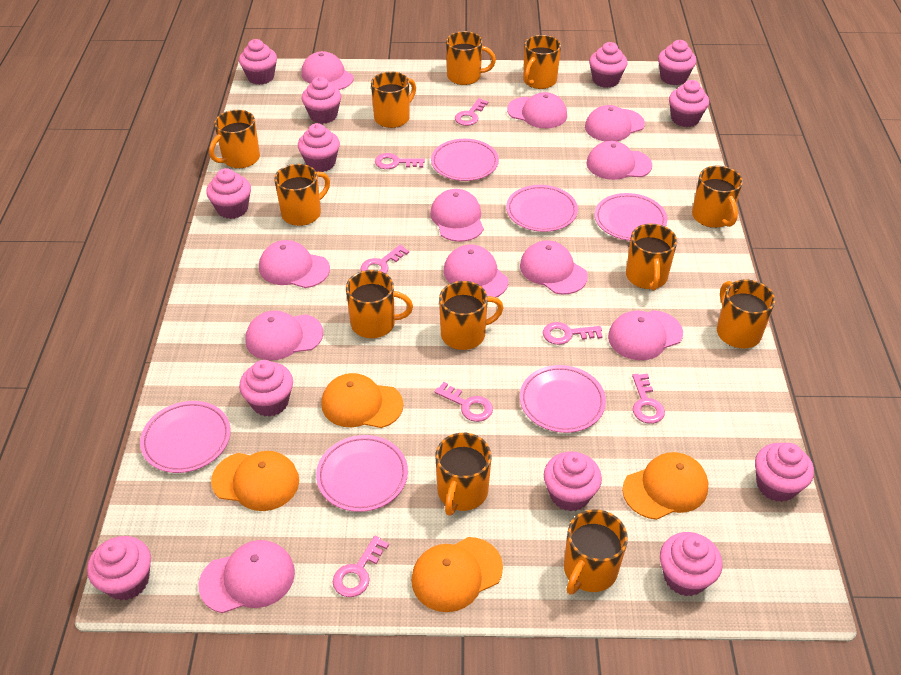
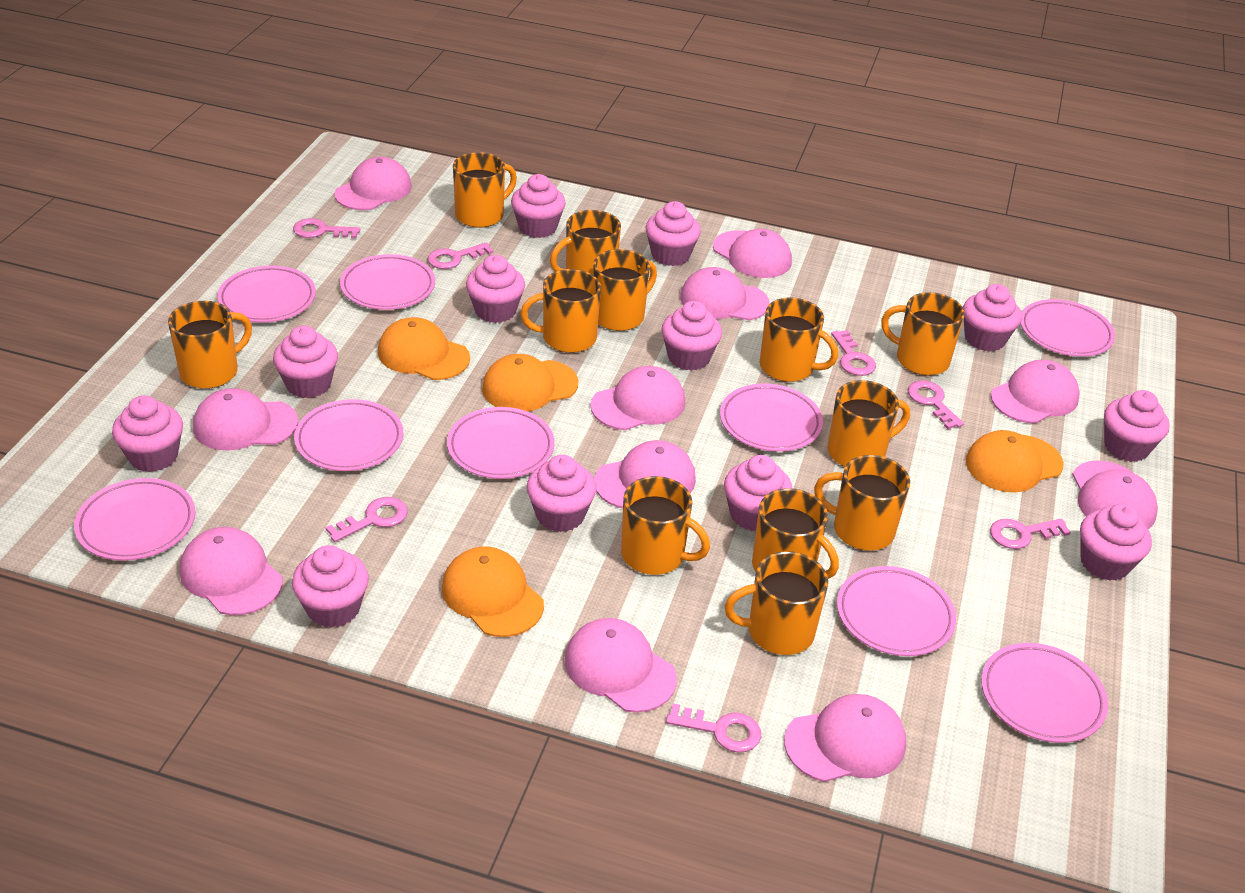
pink plate: 6 -> 9

